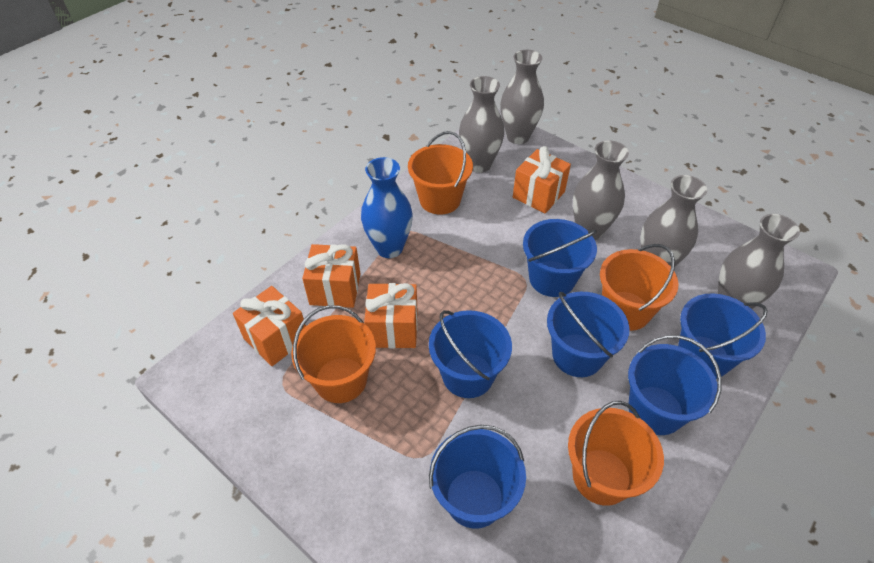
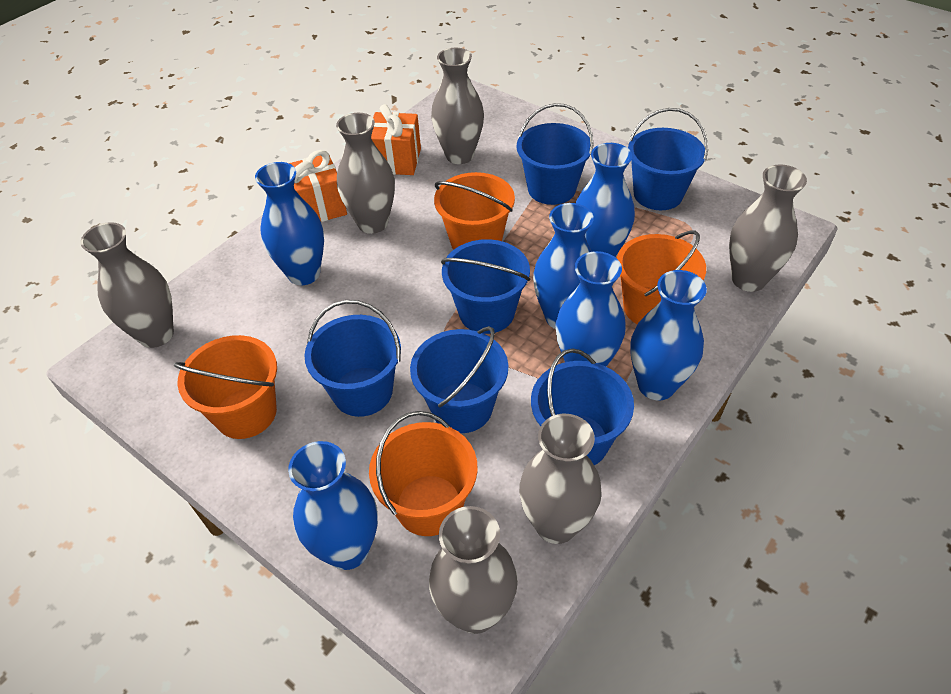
blue vase: 1 -> 6
grey vase: 5 -> 6
orange gift: 4 -> 2

